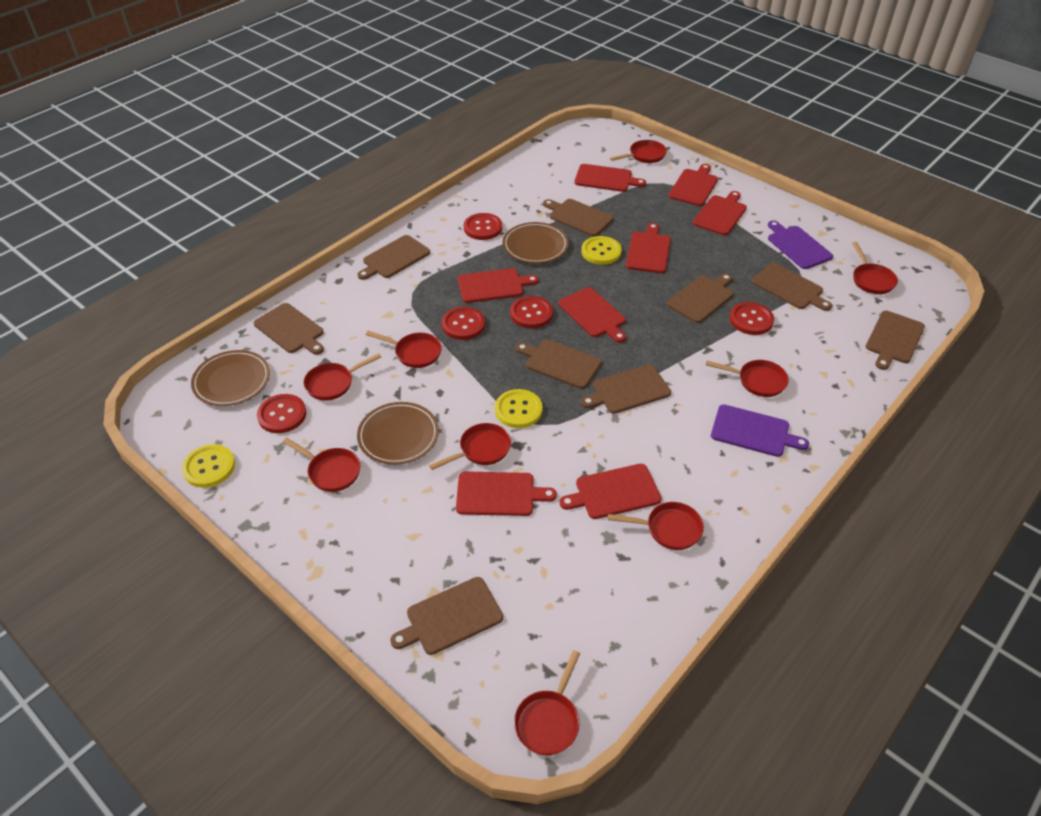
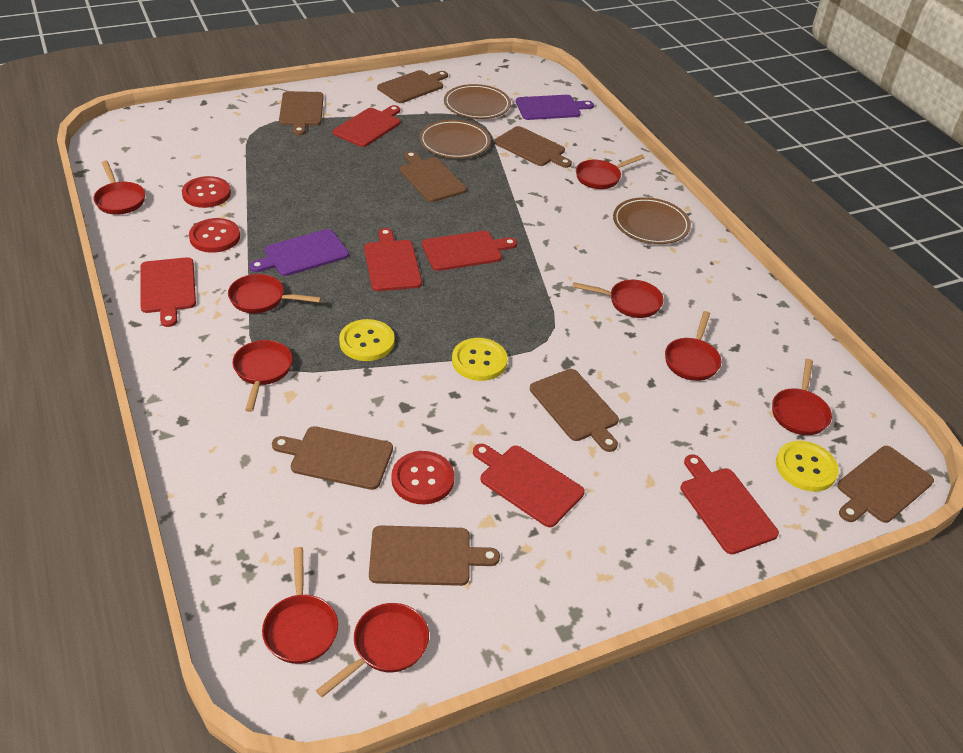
brown cutting board: 9 -> 8
red button: 5 -> 3
red cutting board: 8 -> 6

